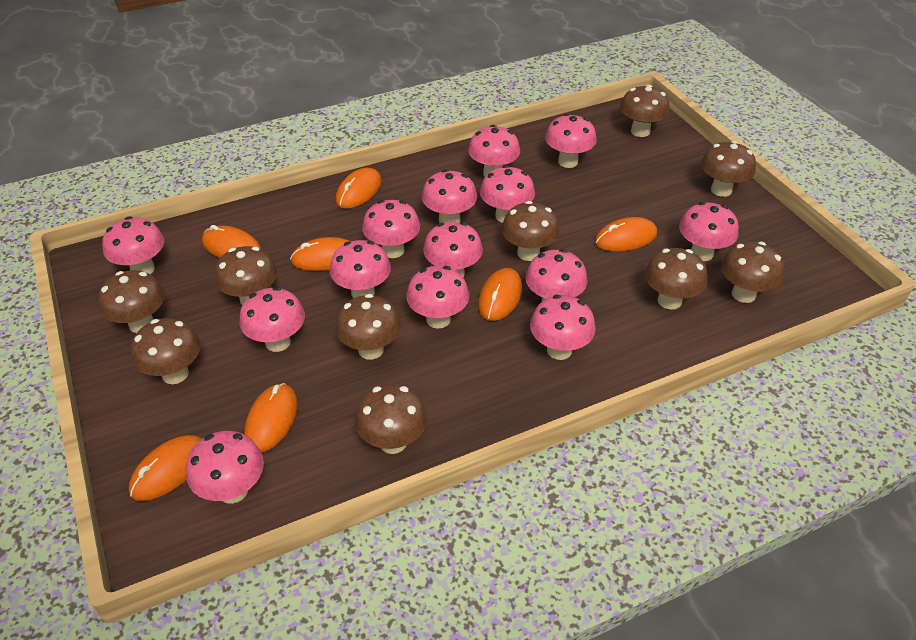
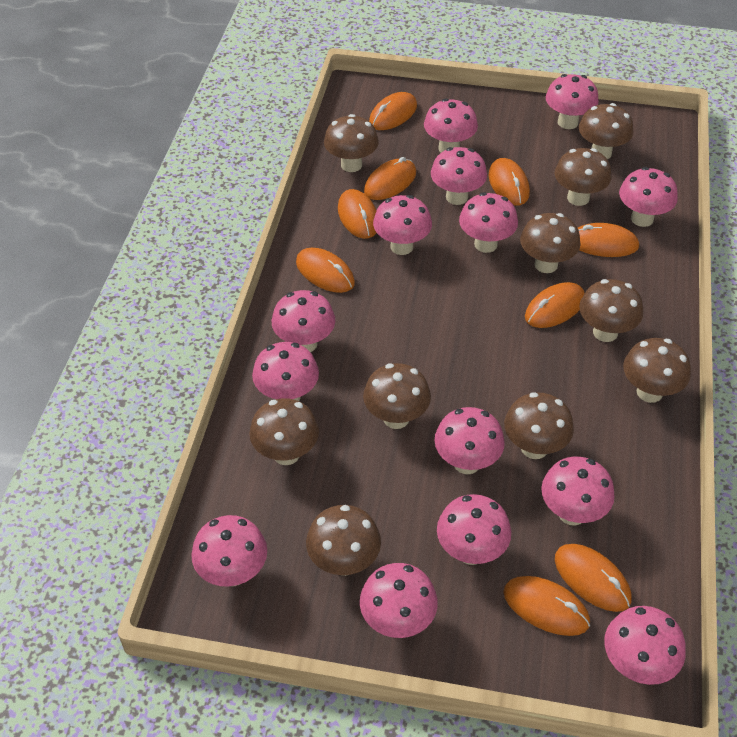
orange mouse: 7 -> 9

